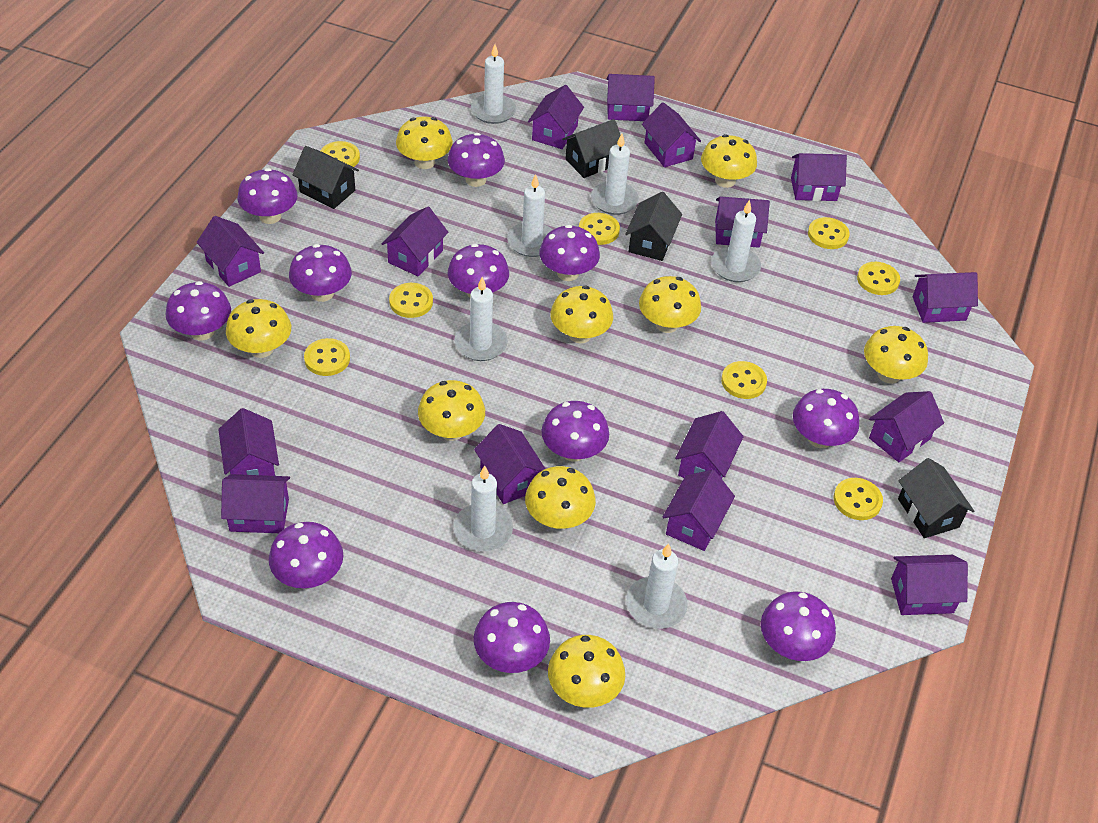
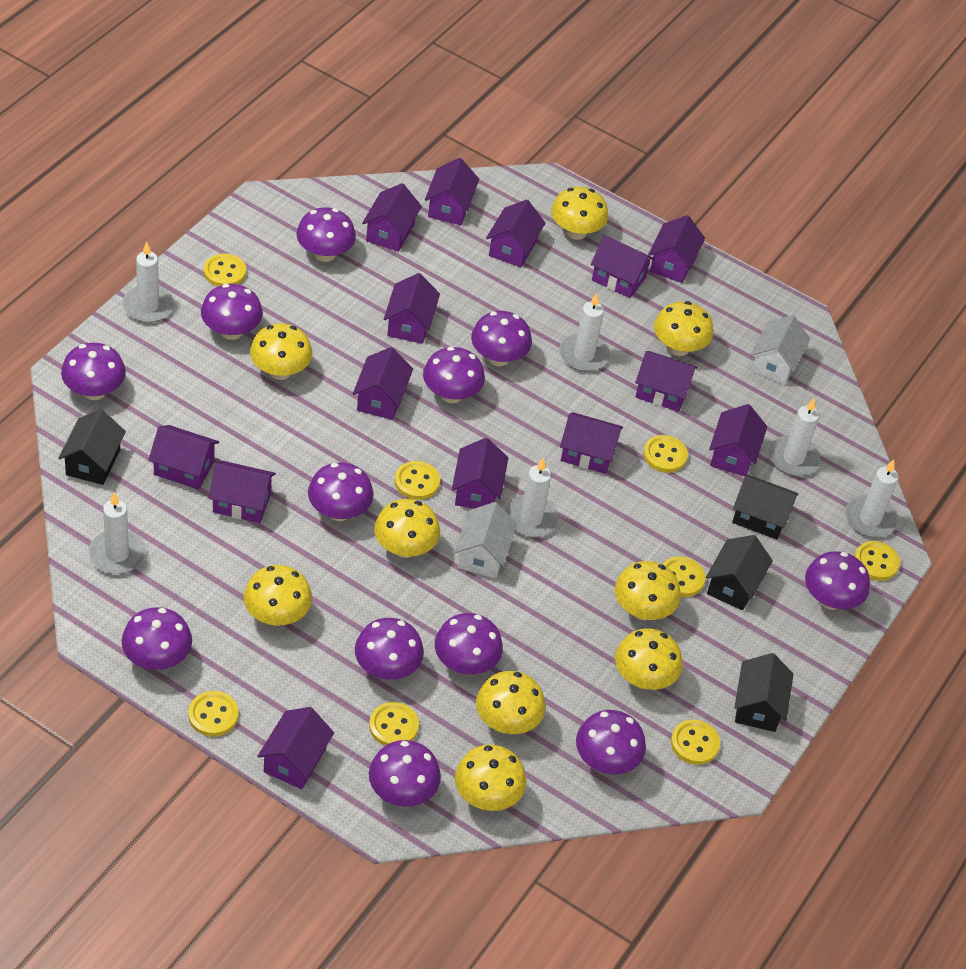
purple house: 15 -> 14
purple mushroom: 11 -> 12
white candle: 7 -> 6
white house: 0 -> 2

